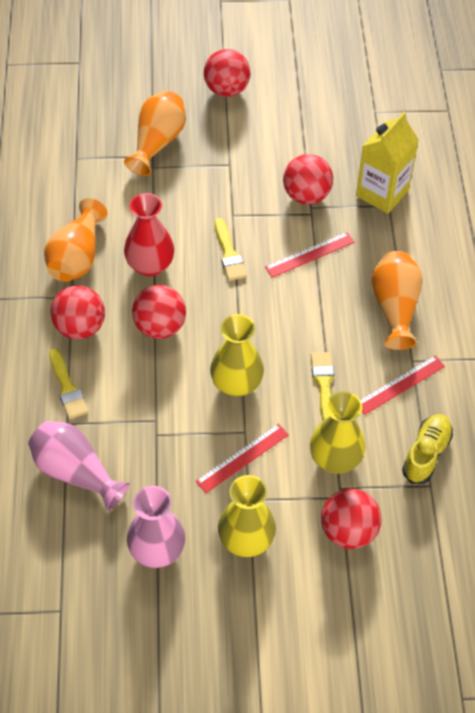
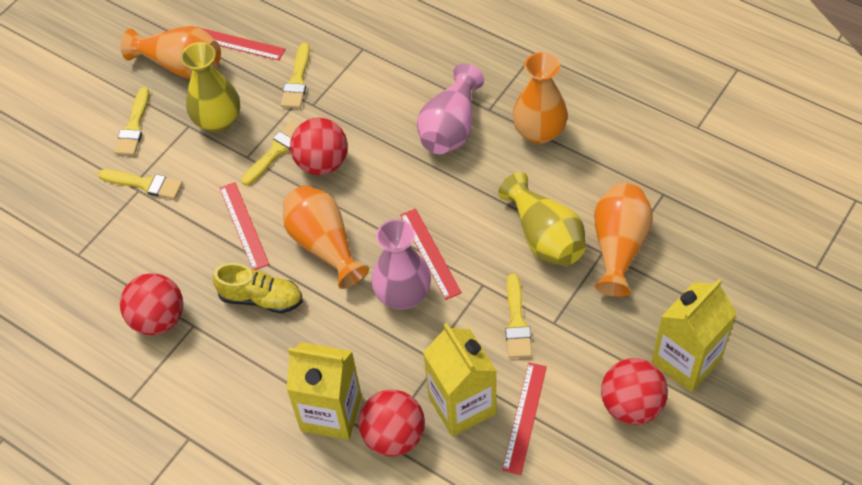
orange vase: 3 -> 4
red ball: 5 -> 4
red ruler: 3 -> 4
red vase: 1 -> 0
yellow brush: 3 -> 5
yellow carton: 1 -> 3
yellow vase: 3 -> 2

